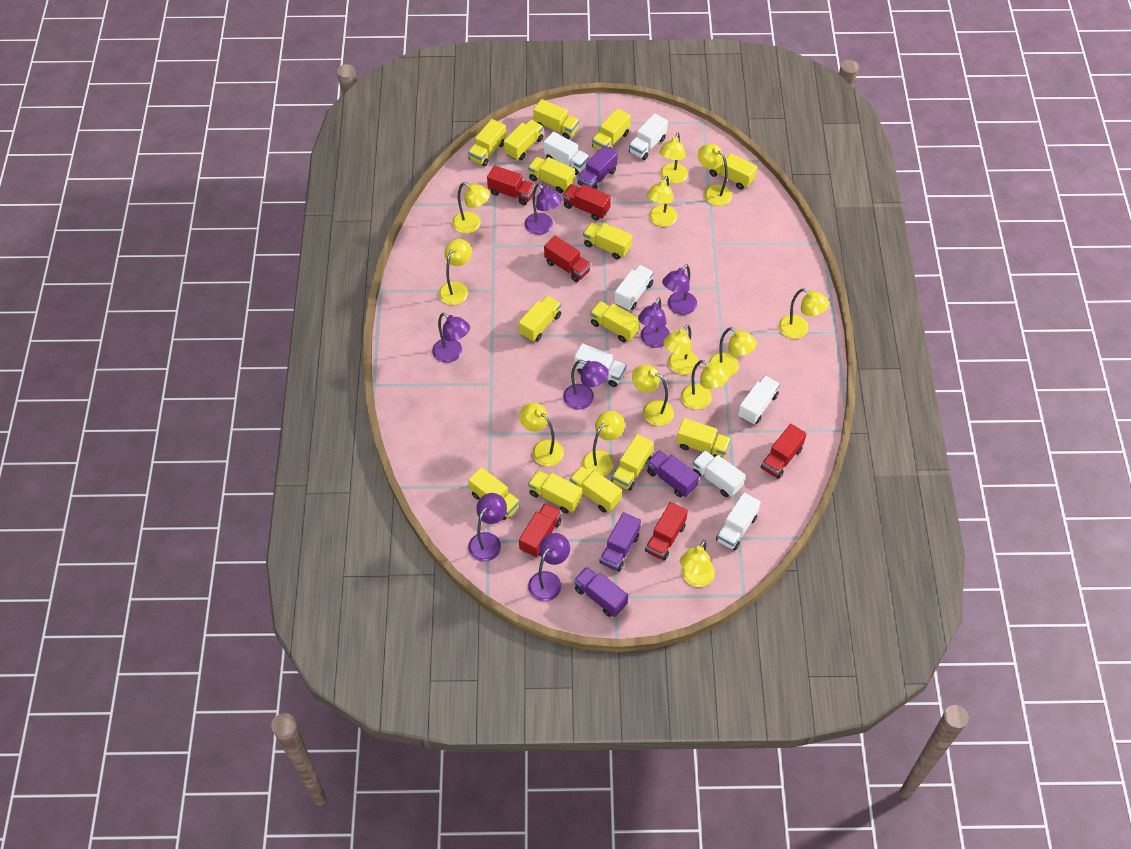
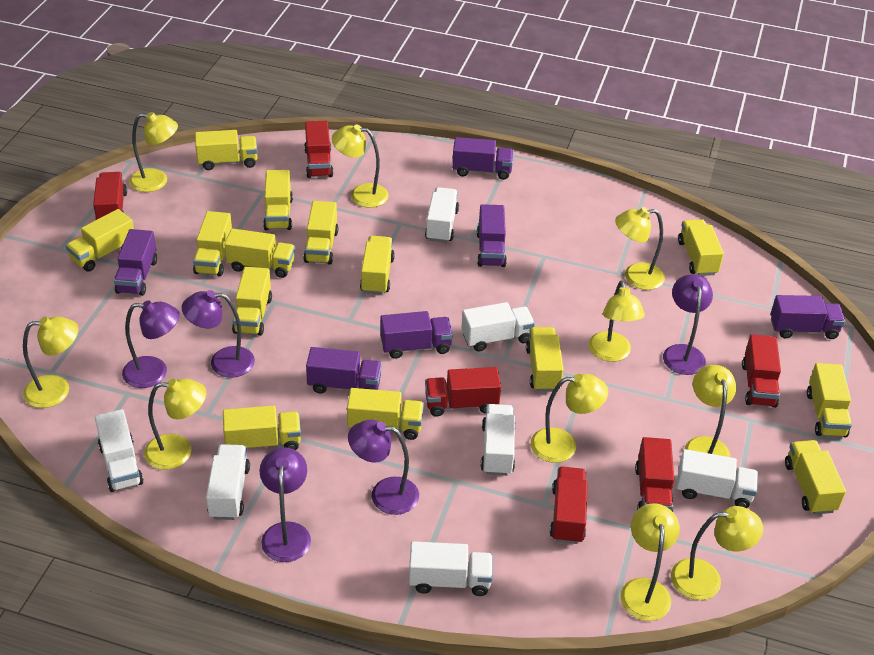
purple lamp: 7 -> 5
purple truck: 4 -> 6
yellow lamp: 13 -> 10

